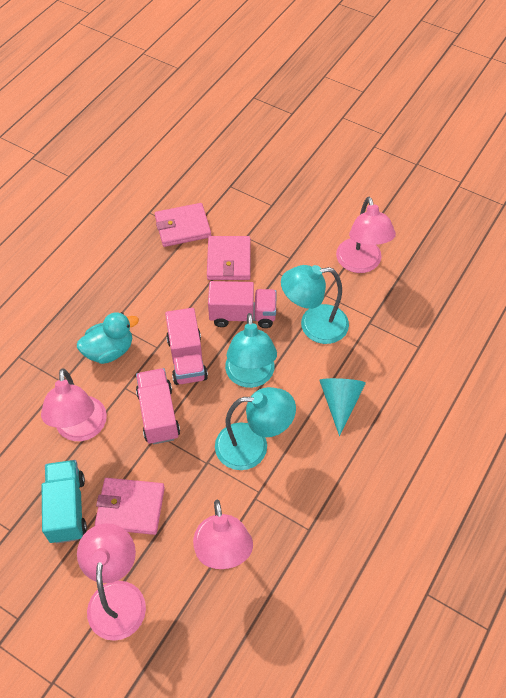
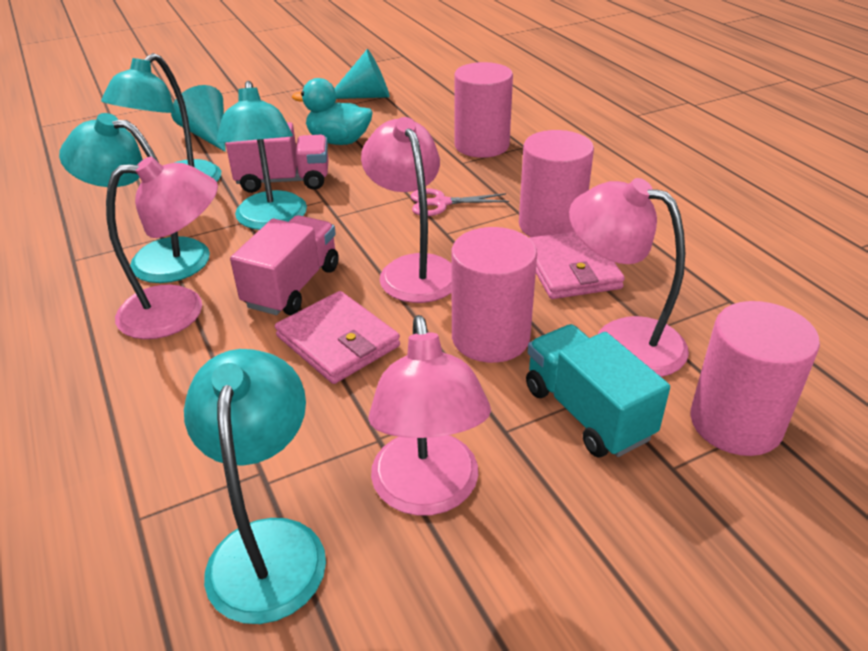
pink cylinder: 0 -> 4
pink scissors: 0 -> 1
pink truck: 3 -> 2
pink wallet: 3 -> 2
turquoise cone: 1 -> 2
turquoise lamp: 3 -> 4

